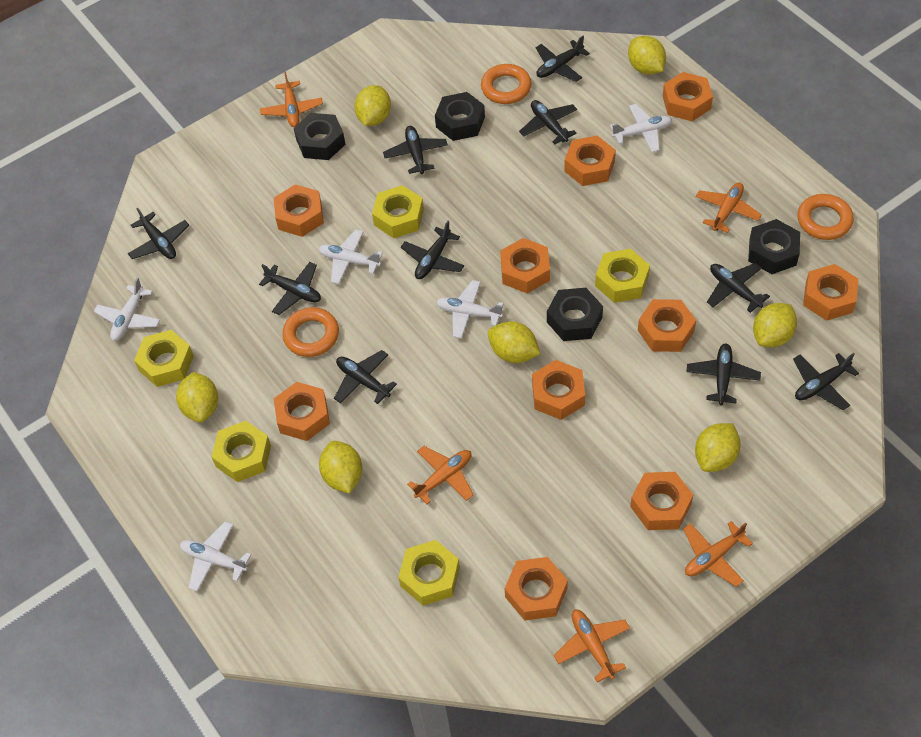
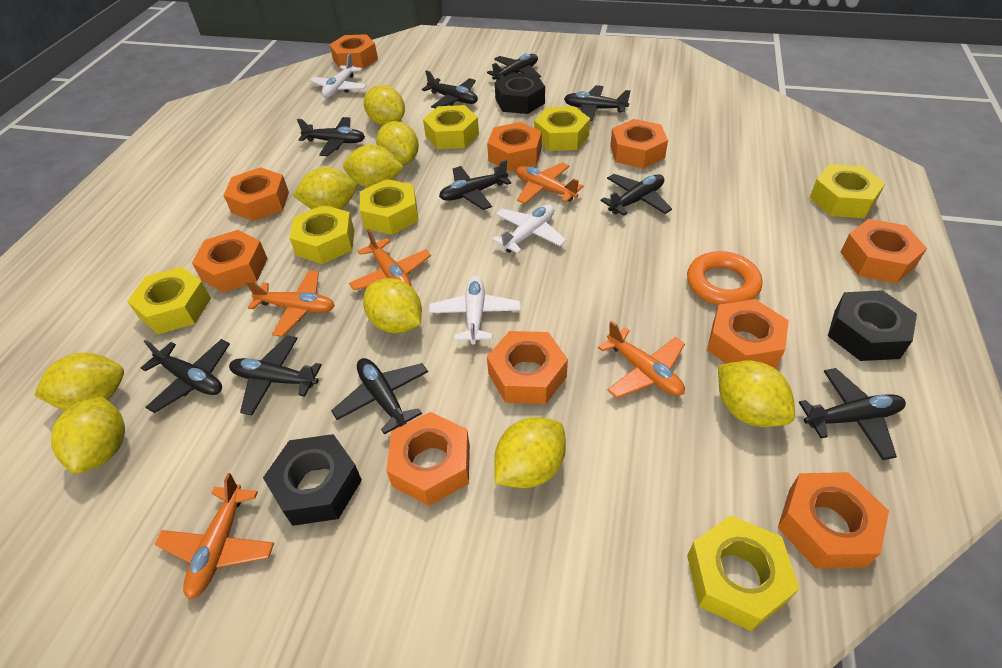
black nut: 4 -> 3
orange ring: 3 -> 1
white plane: 5 -> 3
yellow lemon: 7 -> 9
yellow nut: 5 -> 7

